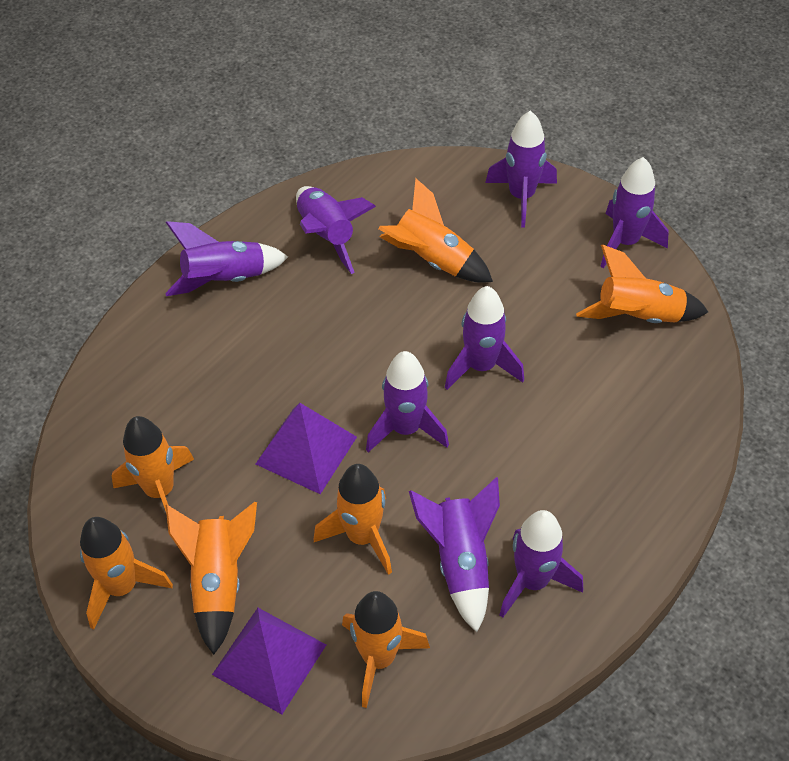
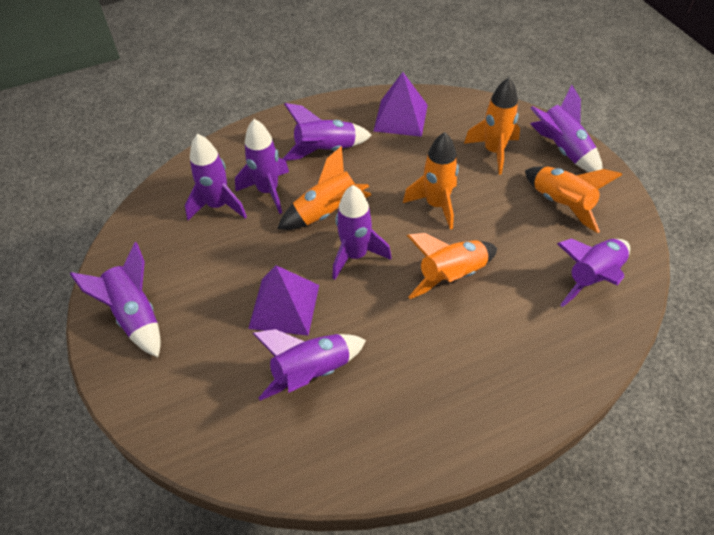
orange rocket: 7 -> 5

